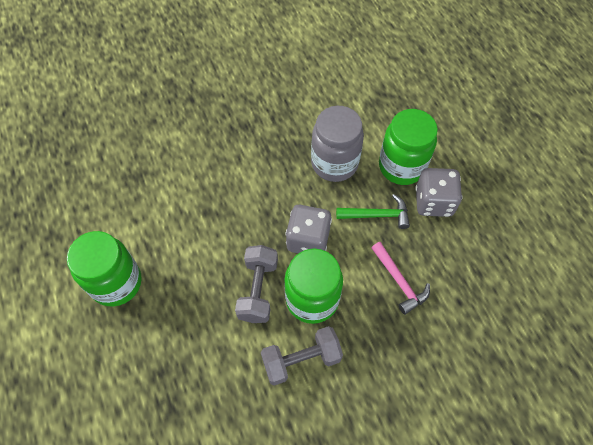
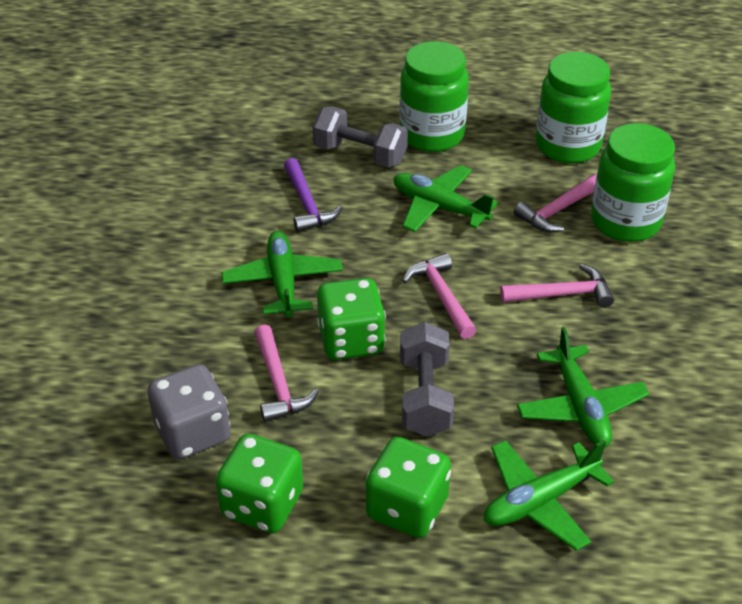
green dice: 0 -> 3
green hammer: 1 -> 0
green plane: 0 -> 4
grey dice: 2 -> 1
grey jar: 1 -> 0
pink hammer: 1 -> 4
purple hammer: 0 -> 1

